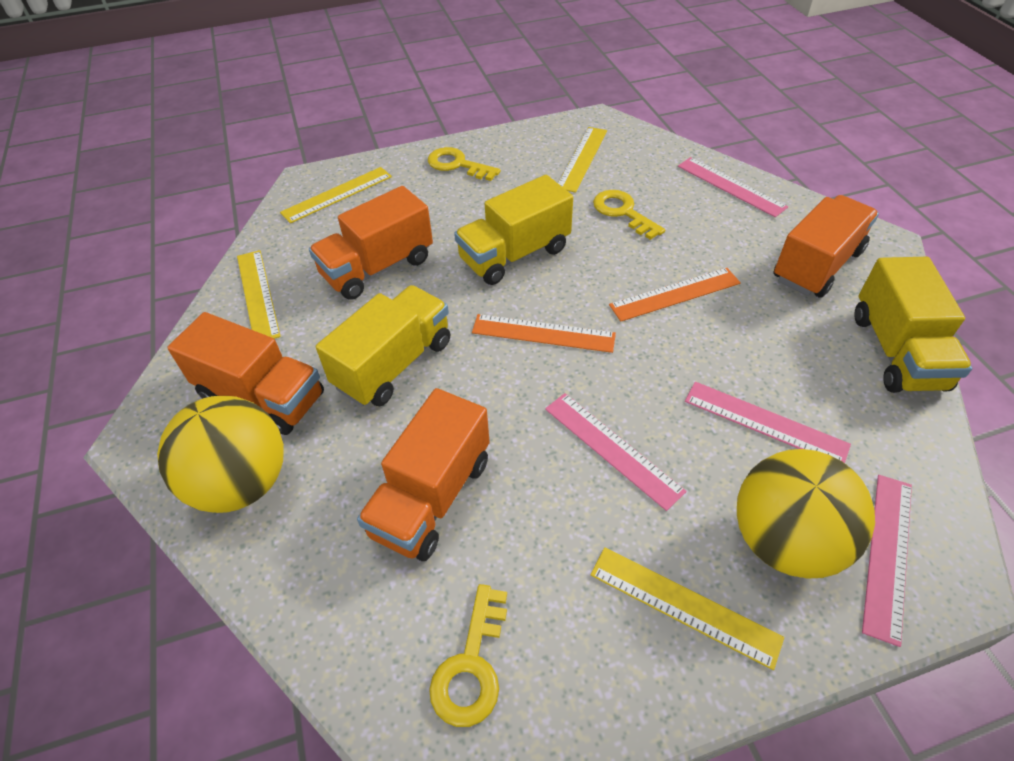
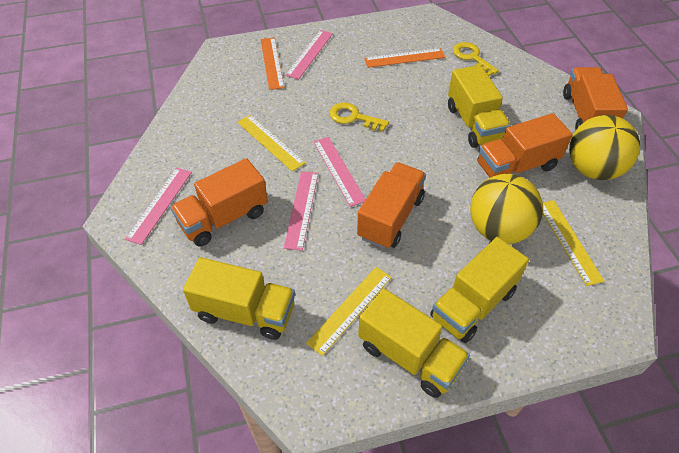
yellow key: 3 -> 2
yellow ruler: 4 -> 3
yellow truck: 3 -> 4

